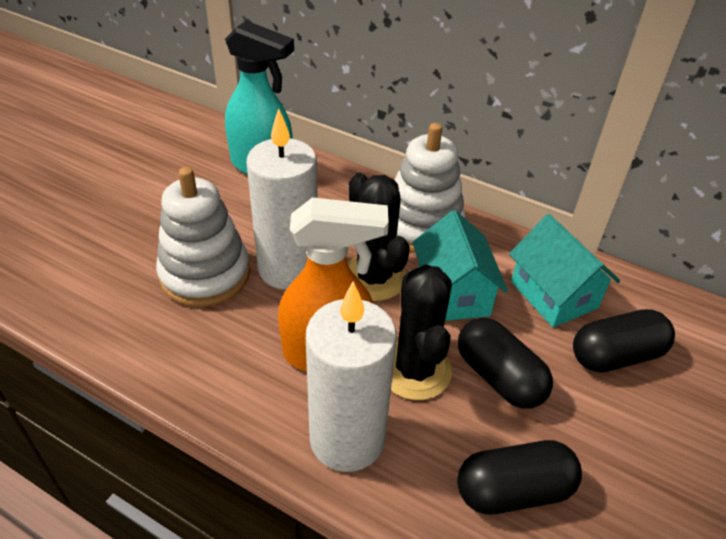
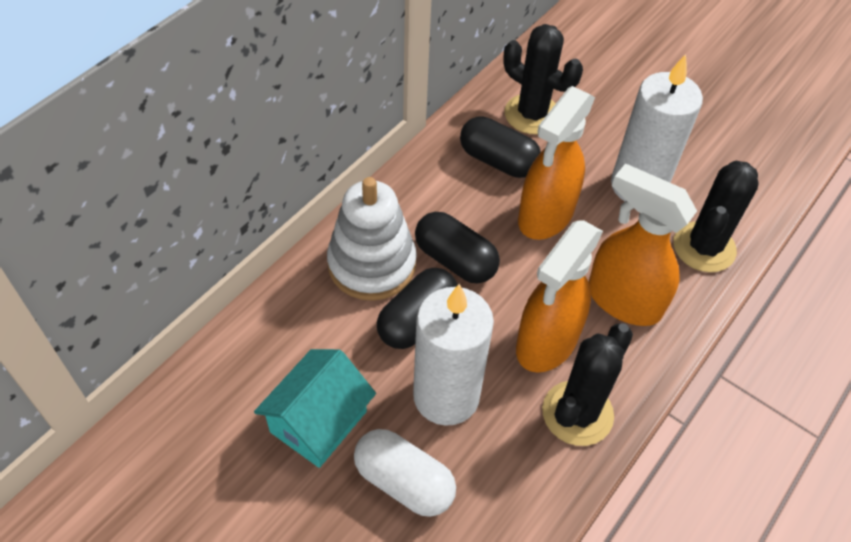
black cactus: 2 -> 3
orange spray bottle: 1 -> 3
turquoise house: 2 -> 1
turquoise spray bottle: 1 -> 0
white capsule: 0 -> 1
white stacking toy: 2 -> 1

